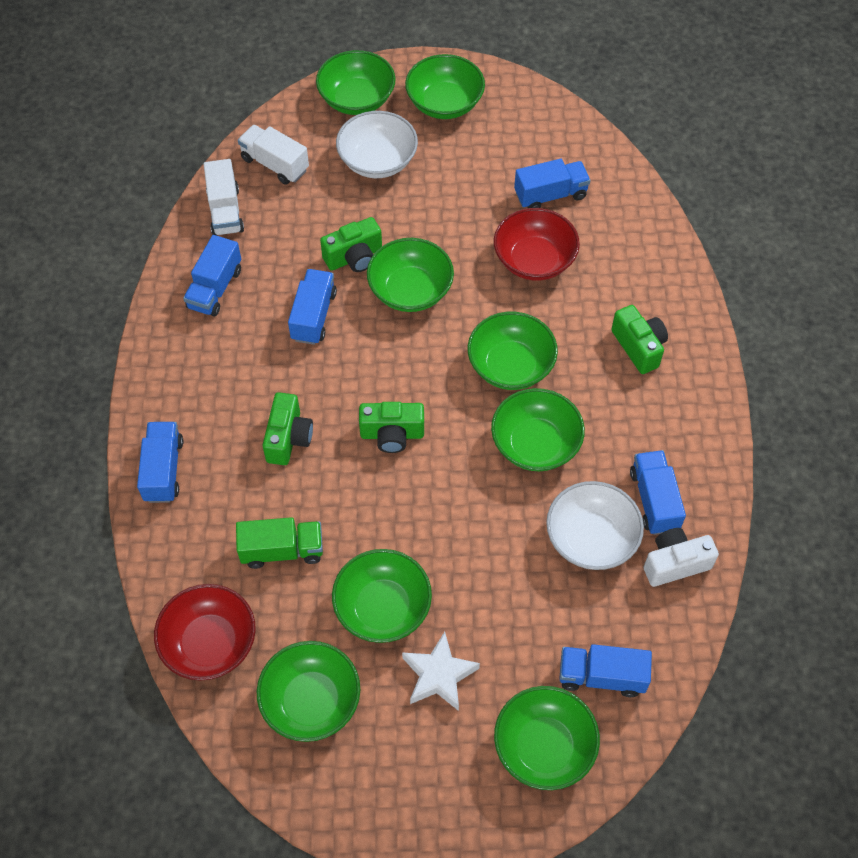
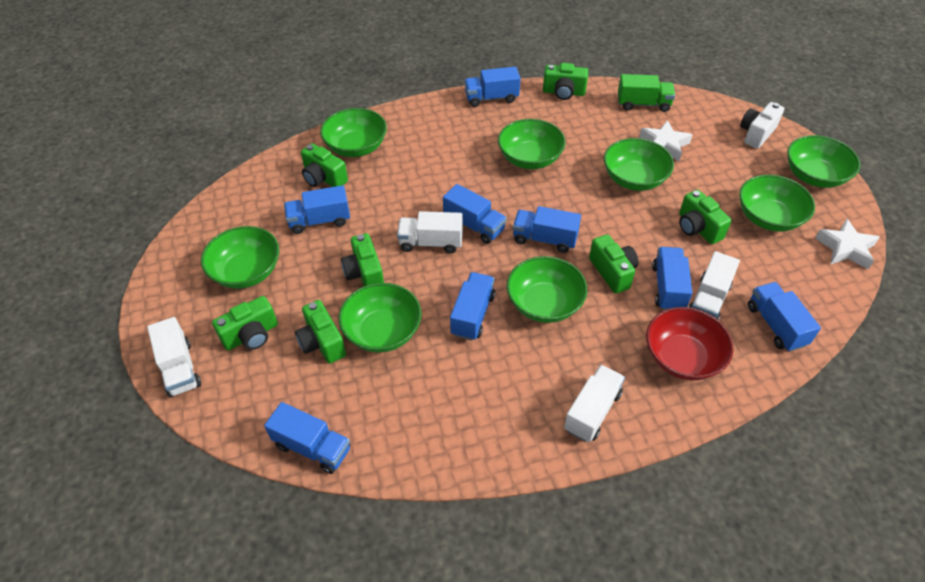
blue truck: 6 -> 8
green camera: 4 -> 7
red bowl: 2 -> 1
white bowl: 2 -> 0
white star: 1 -> 2
white truck: 2 -> 4

